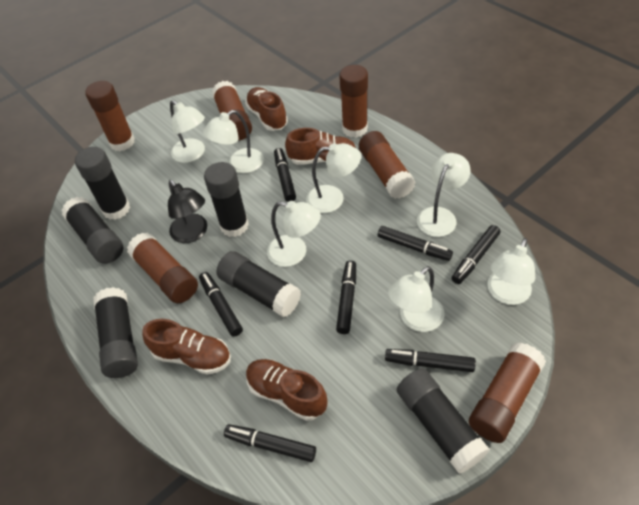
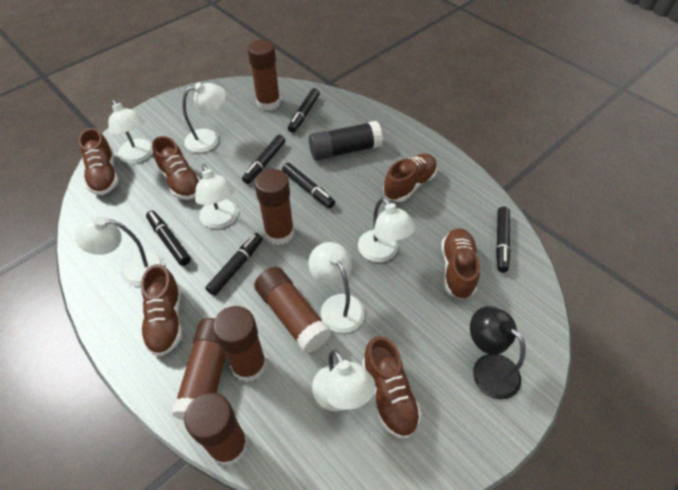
black glue stick: 6 -> 1
black marker: 7 -> 6
brown shoe: 4 -> 6

